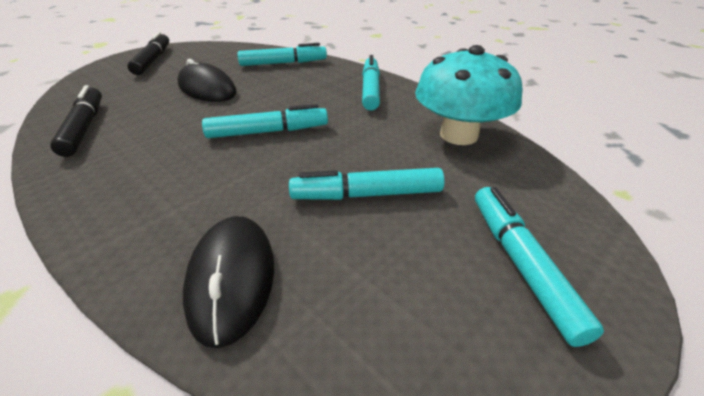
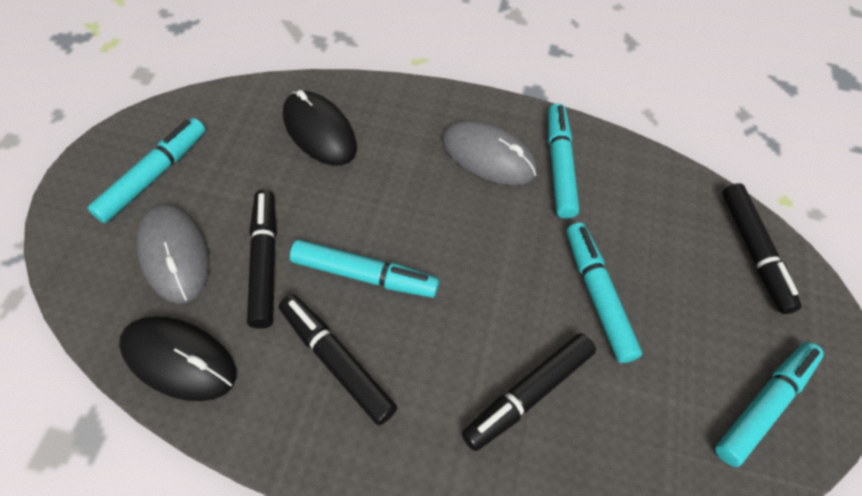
black marker: 2 -> 4
grey mouse: 0 -> 2
turquoise mushroom: 1 -> 0

